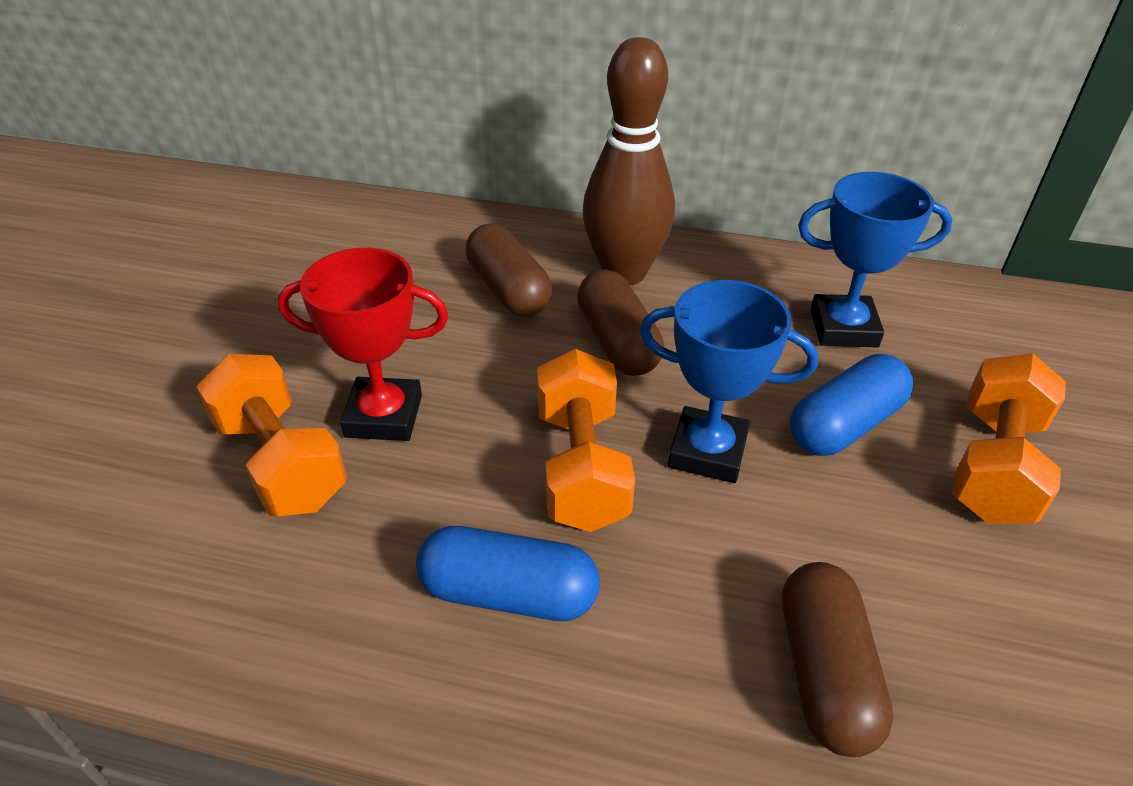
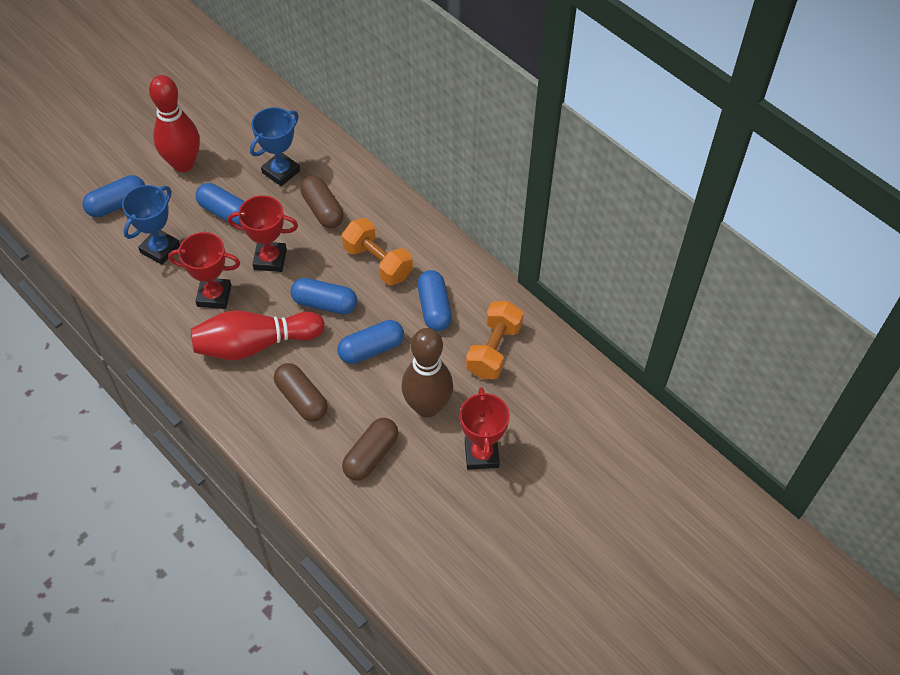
blue capsule: 2 -> 5
orange dumbbell: 3 -> 2
red bowling pin: 0 -> 2
red trophy: 1 -> 3

